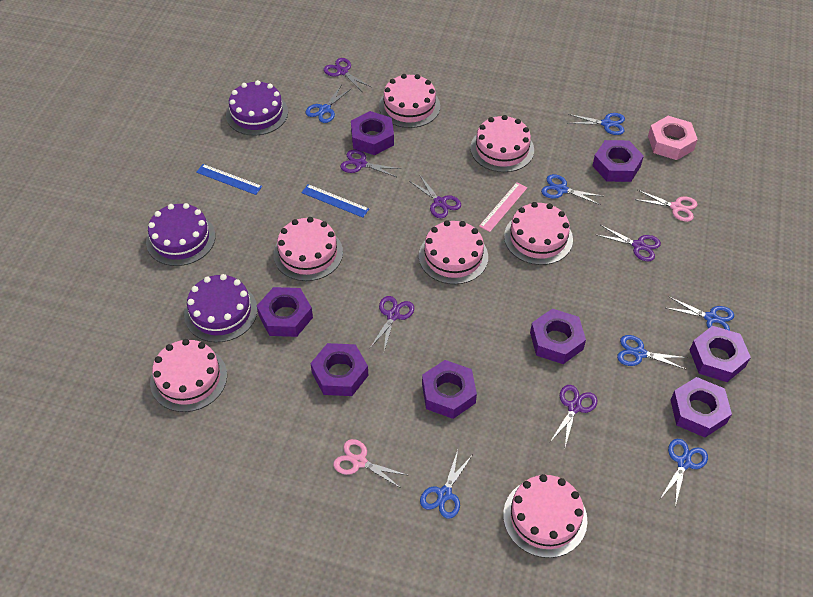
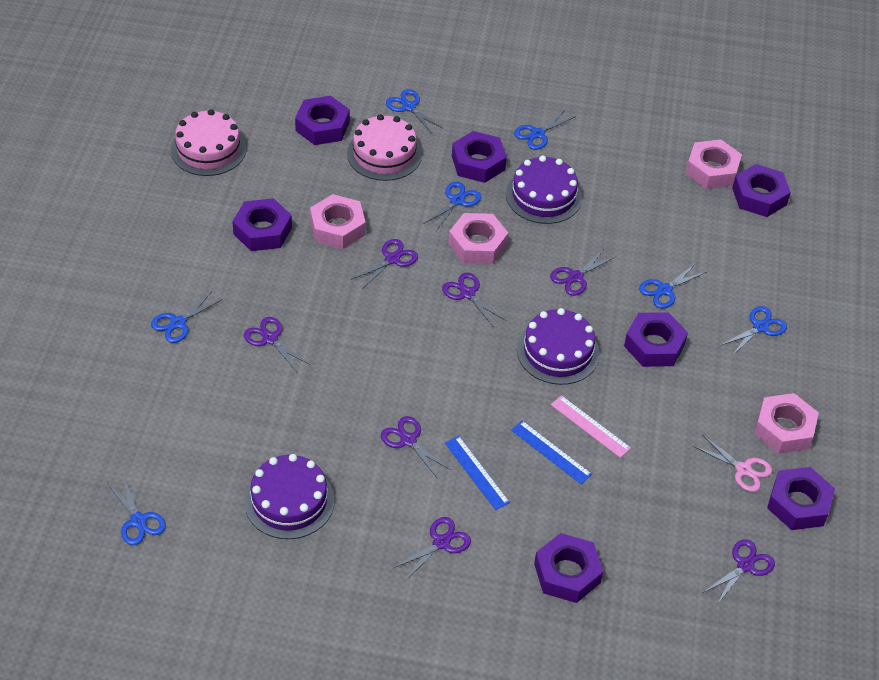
pink cake: 7 -> 2
pink nut: 1 -> 4
pink scissors: 2 -> 1
purple nut: 8 -> 7
purple scissors: 6 -> 7

